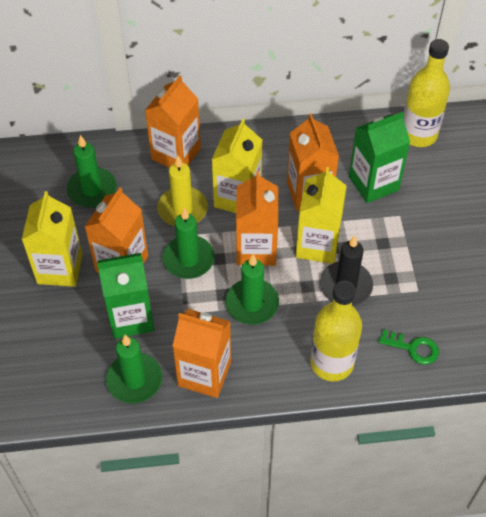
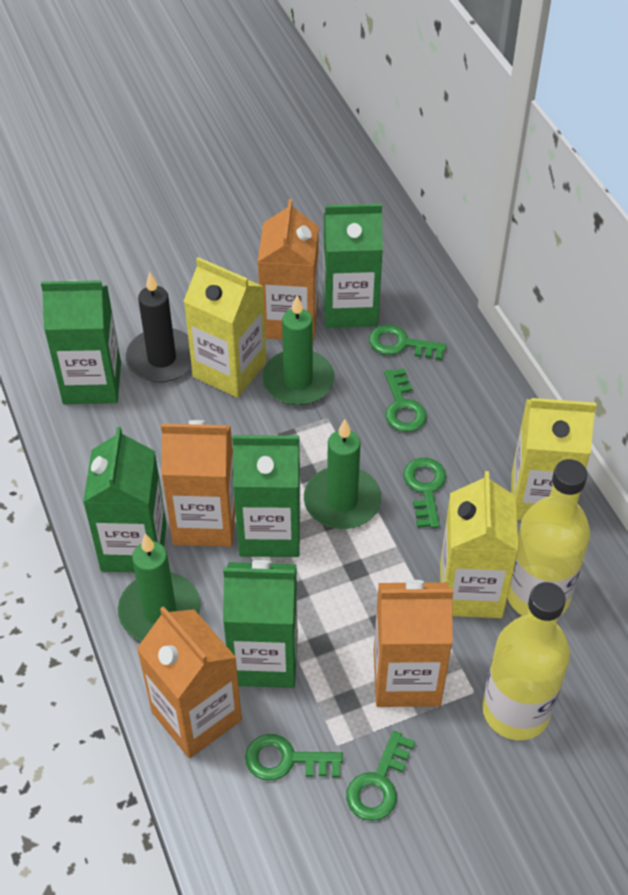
green candle: 4 -> 3
green carton: 2 -> 5
green key: 1 -> 5
orange carton: 5 -> 4
yellow candle: 1 -> 0

